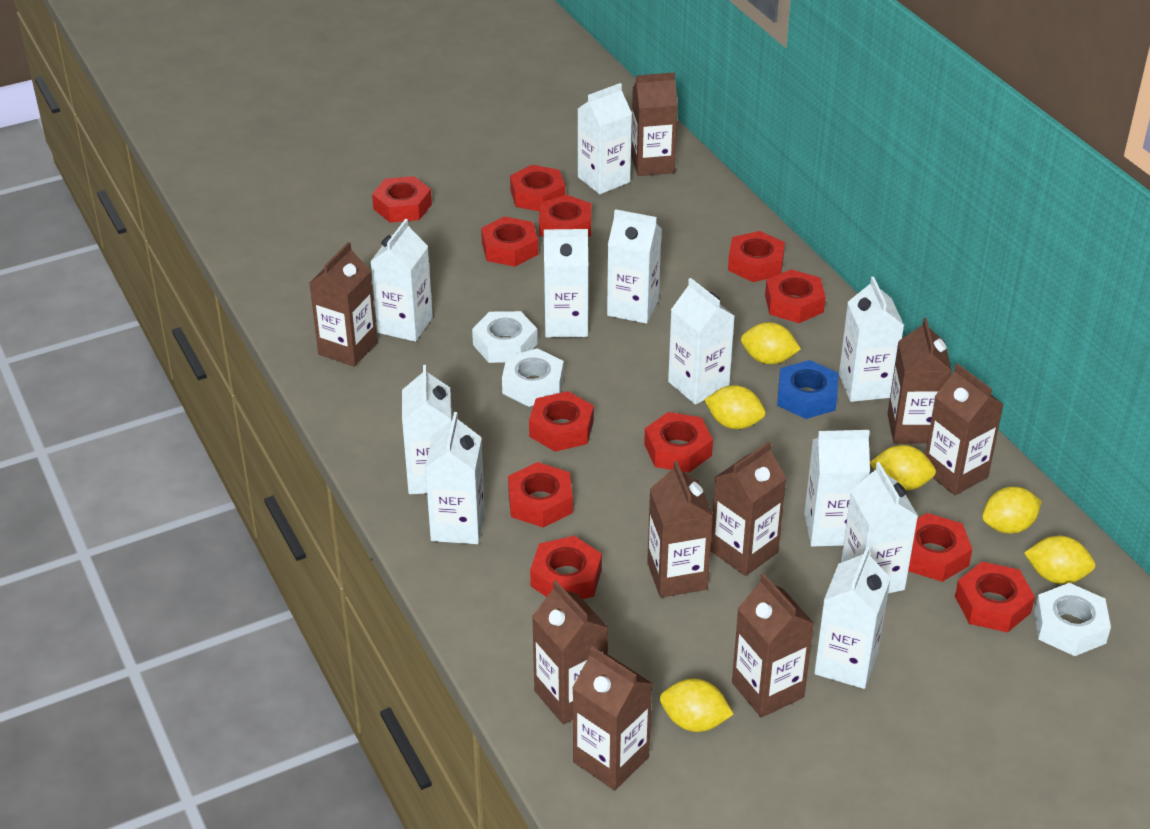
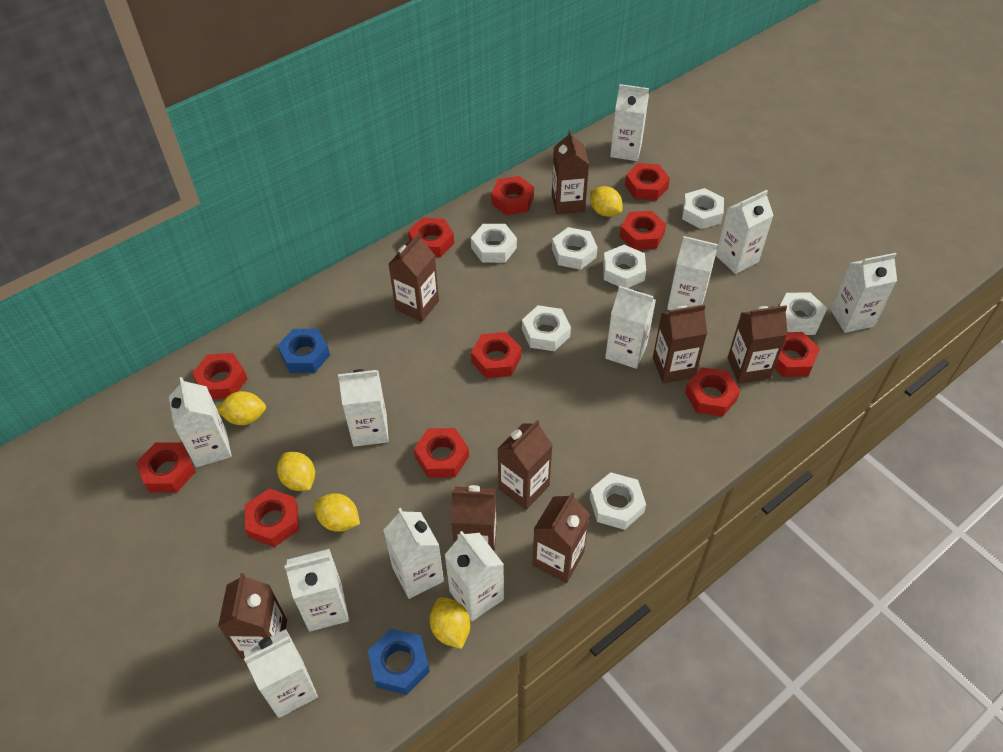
blue nut: 1 -> 2
brown carton: 9 -> 8
red nut: 12 -> 11
white nut: 3 -> 7
yellow lemon: 6 -> 5

